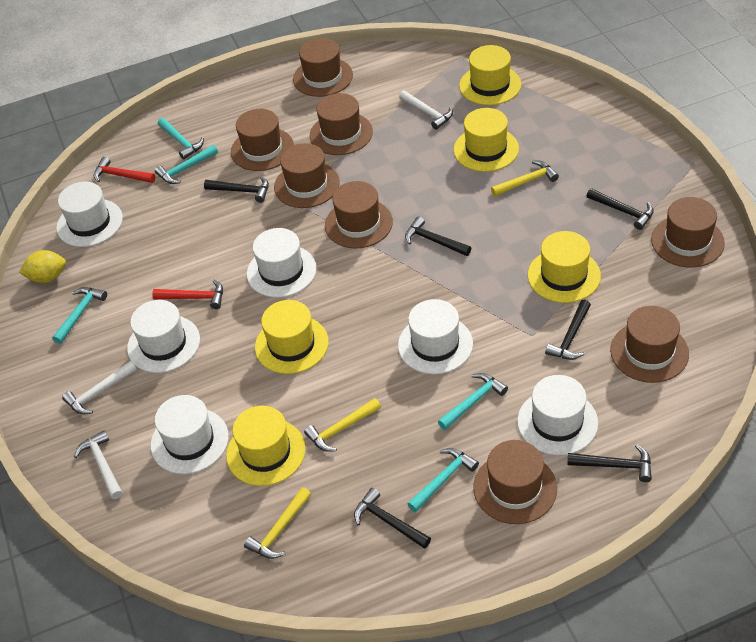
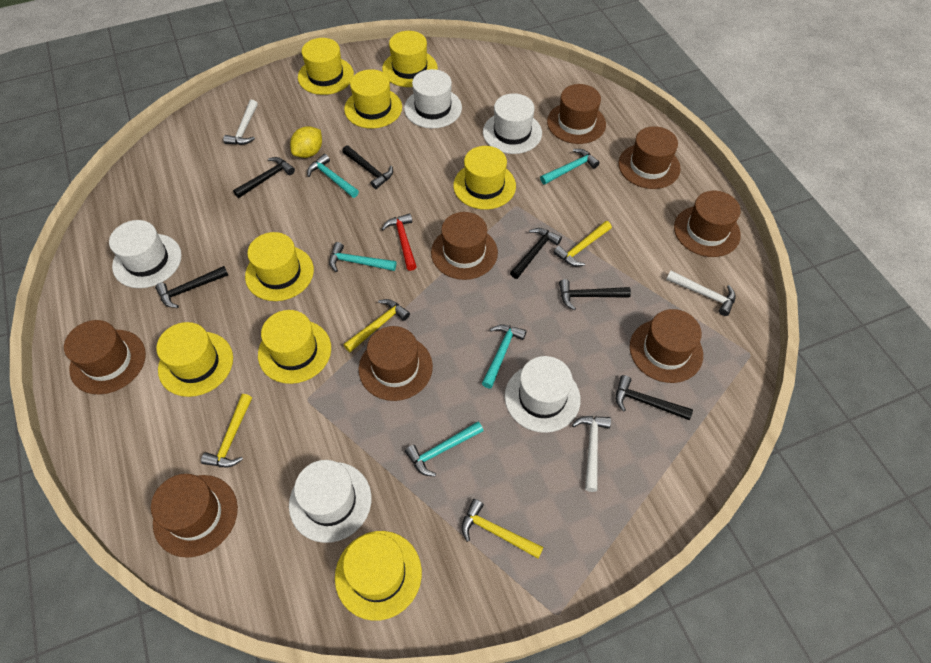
red hammer: 2 -> 1
white hat: 6 -> 5
yellow hammer: 3 -> 4
yellow hat: 5 -> 8

